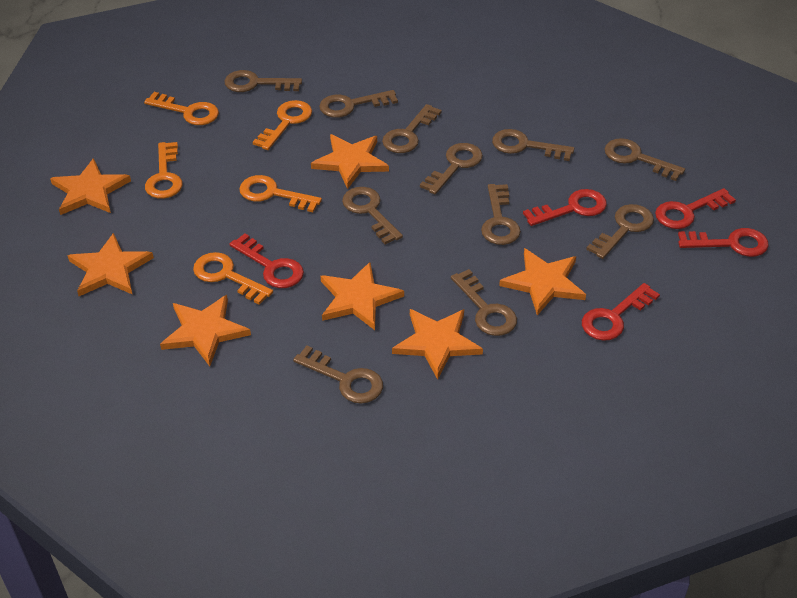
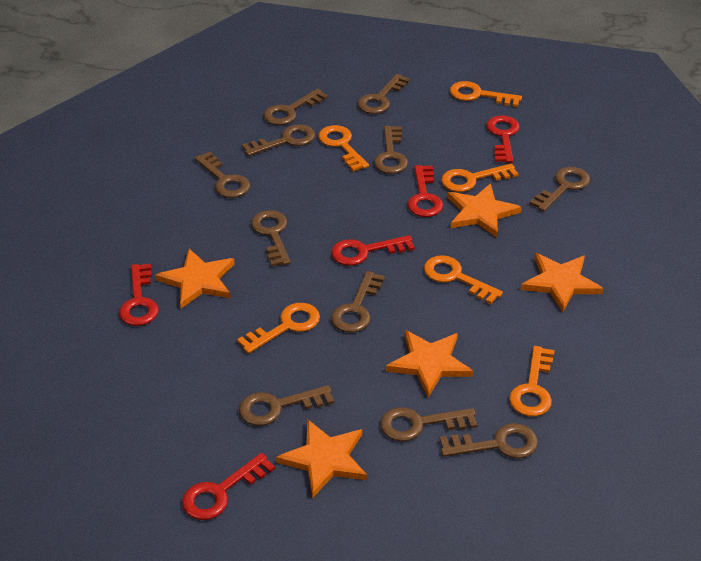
orange key: 5 -> 6
orange star: 7 -> 5

